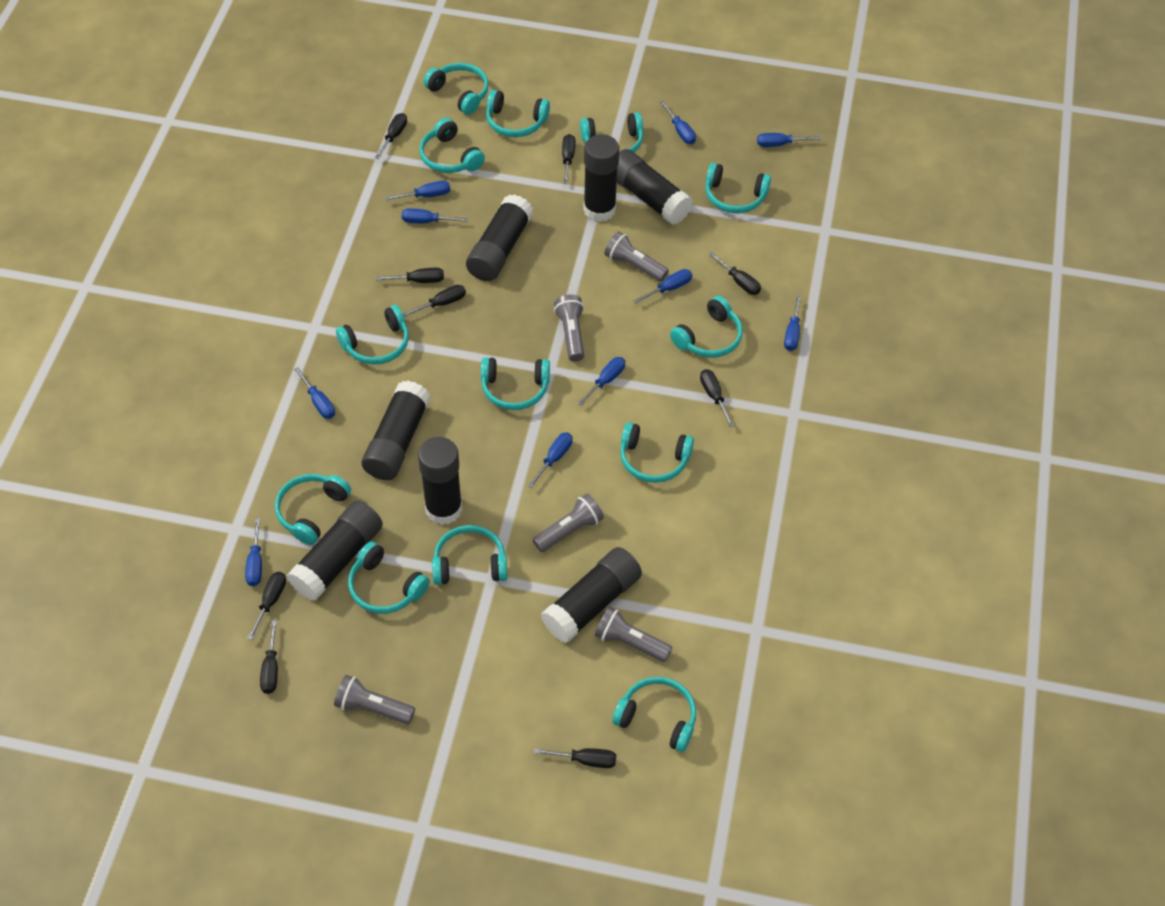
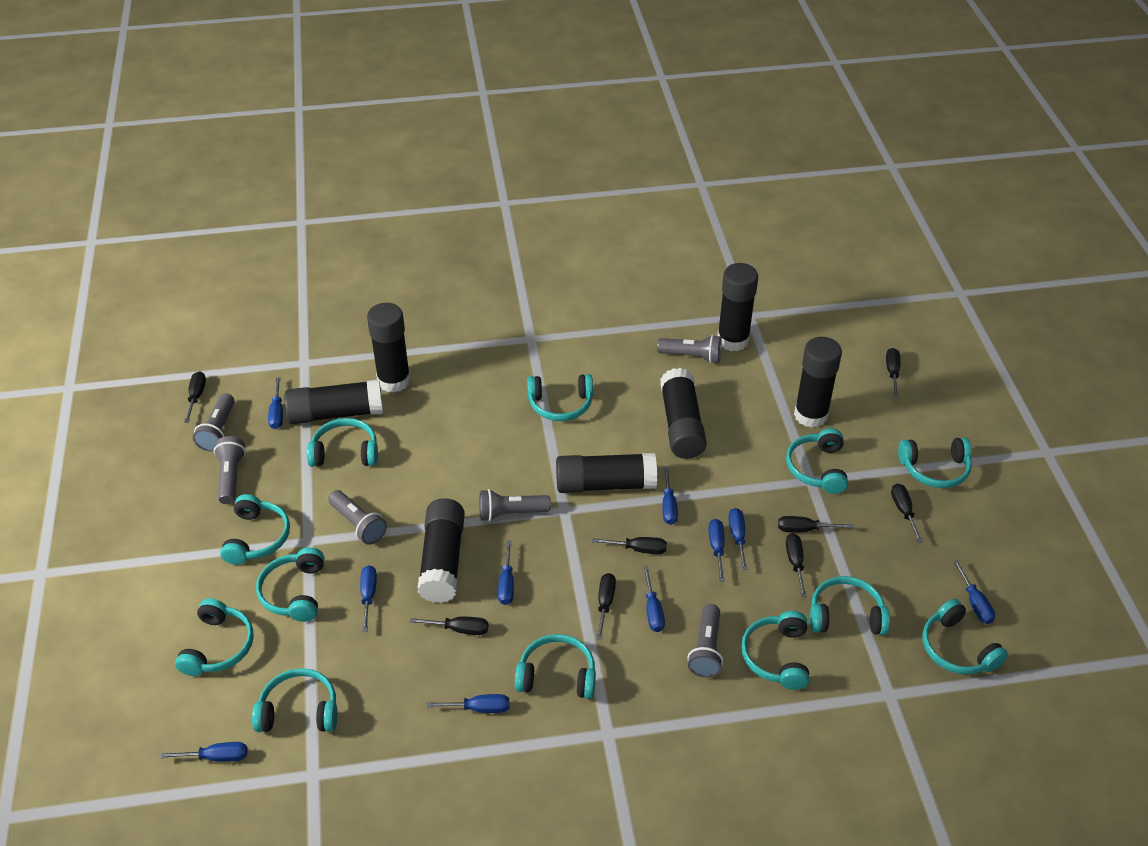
black screwdriver: 9 -> 8
grey flashlight: 5 -> 6
turquoise headphones: 13 -> 12

